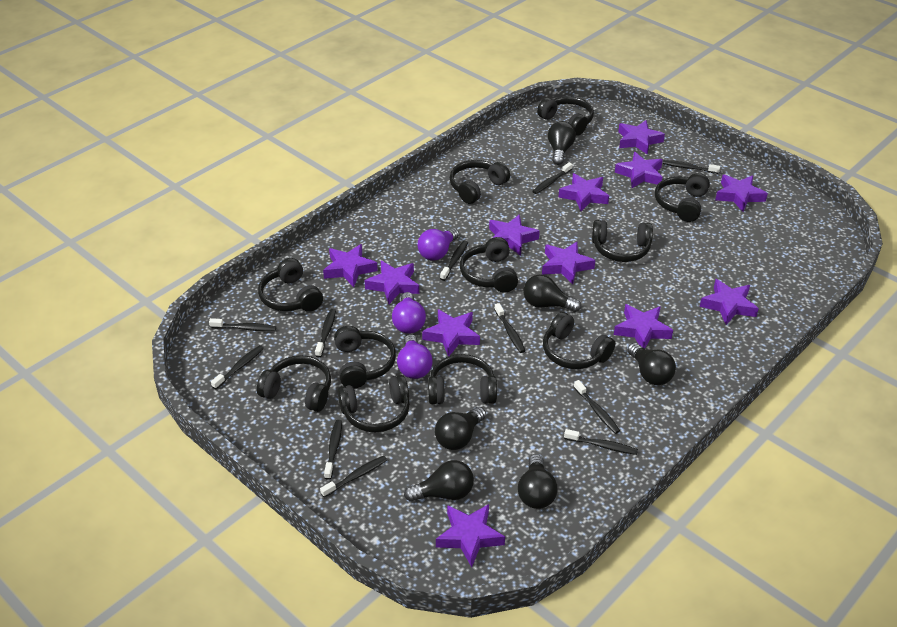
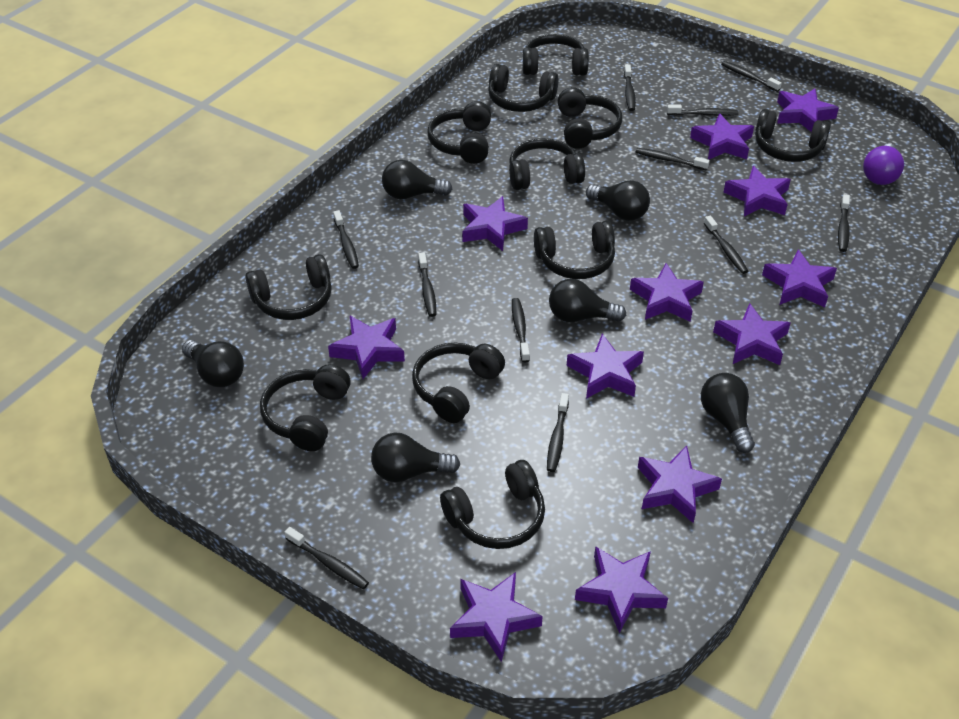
purple light bulb: 3 -> 1

